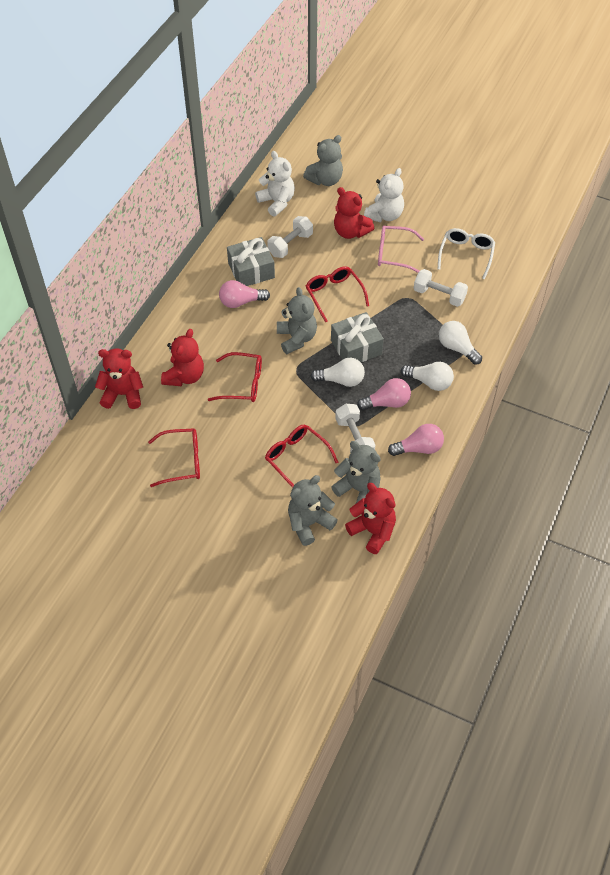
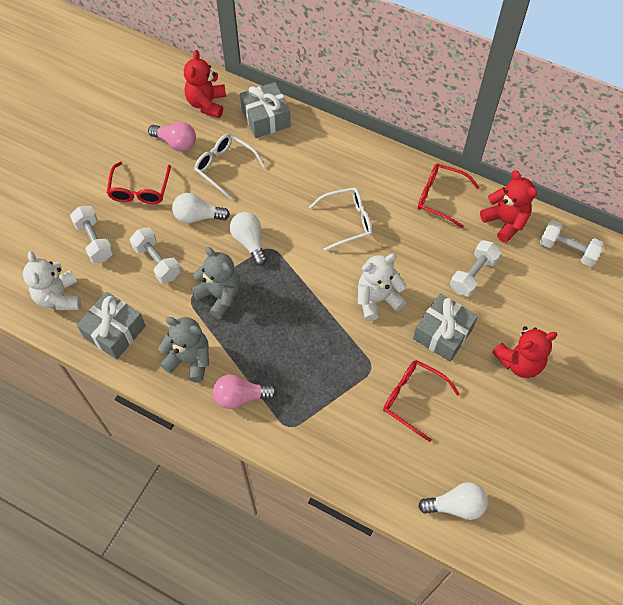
grey gift: 2 -> 3
grey teddy bear: 4 -> 2
pink glasses: 1 -> 0
pink light bulb: 3 -> 2
red glasses: 4 -> 3
red teddy bear: 4 -> 3
white dumbbell: 3 -> 4
white glasses: 1 -> 2

